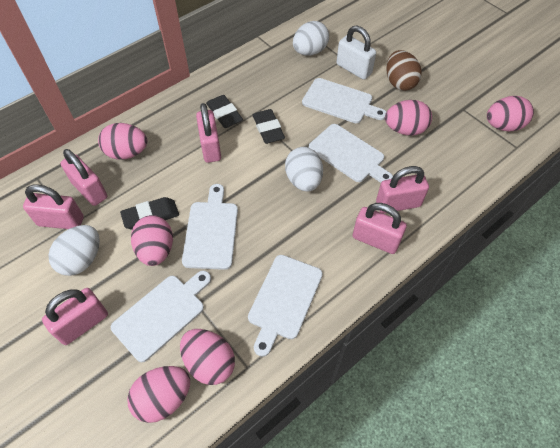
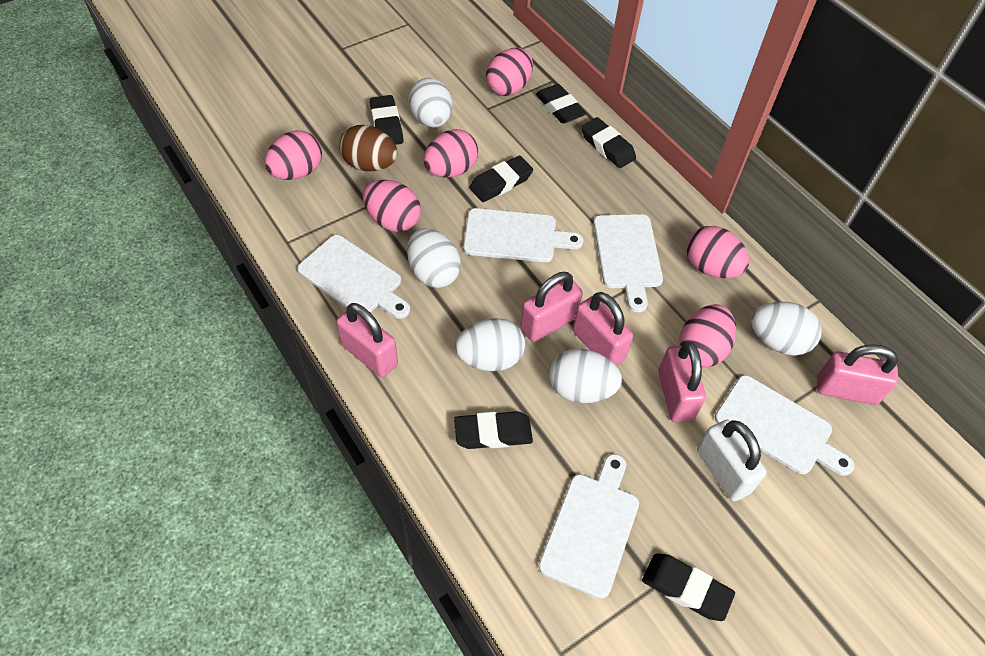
black eraser: 3 -> 6
pink padlock: 6 -> 5
white egg: 3 -> 5

